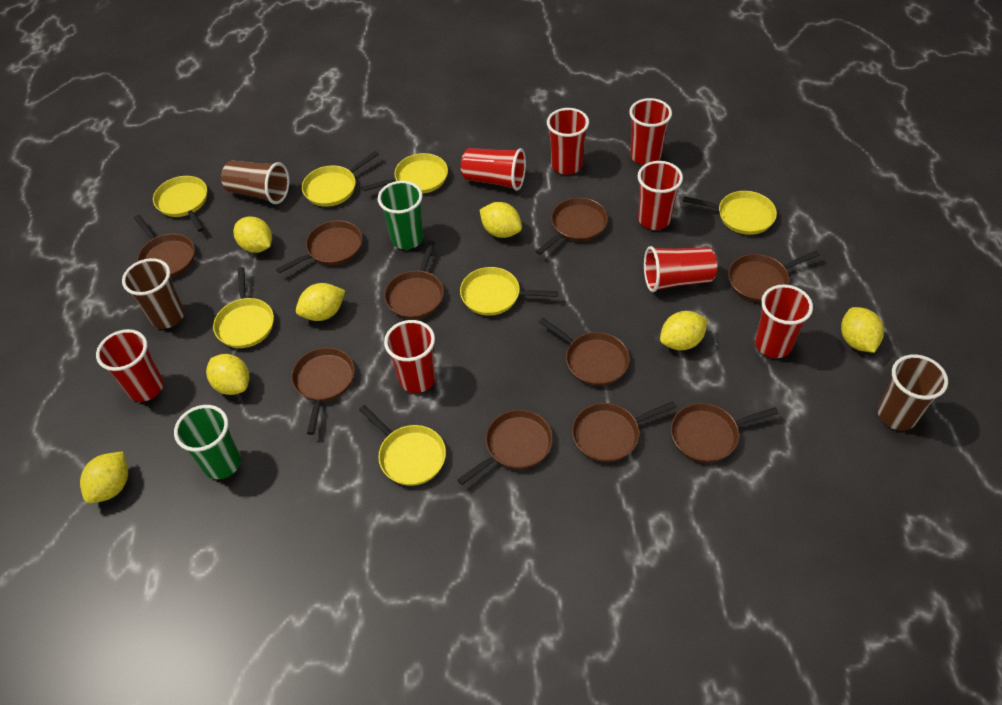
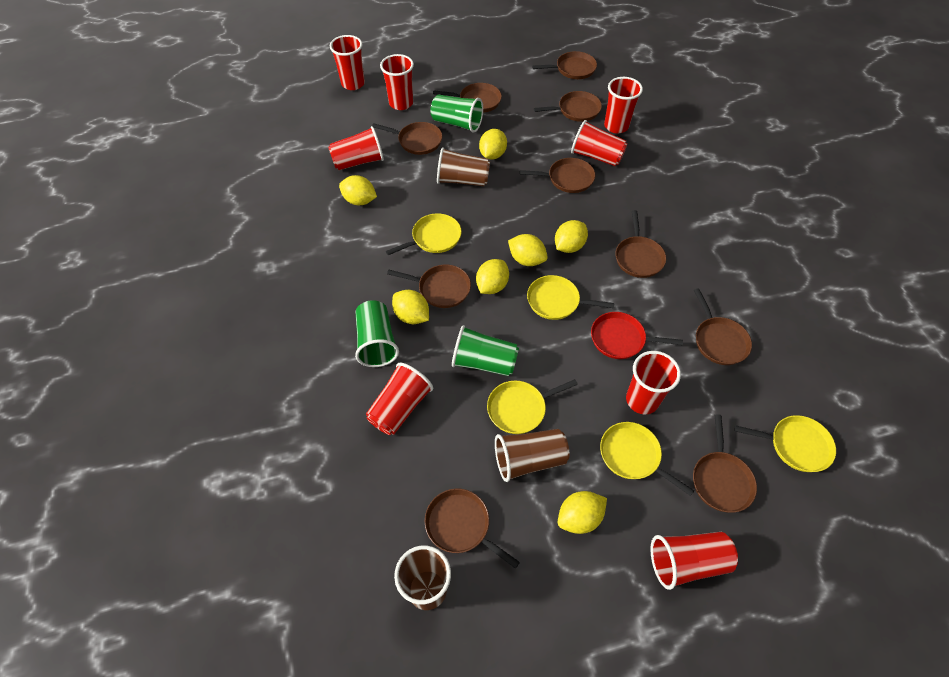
green cup: 2 -> 3
red pan: 0 -> 1
yellow pan: 7 -> 5

